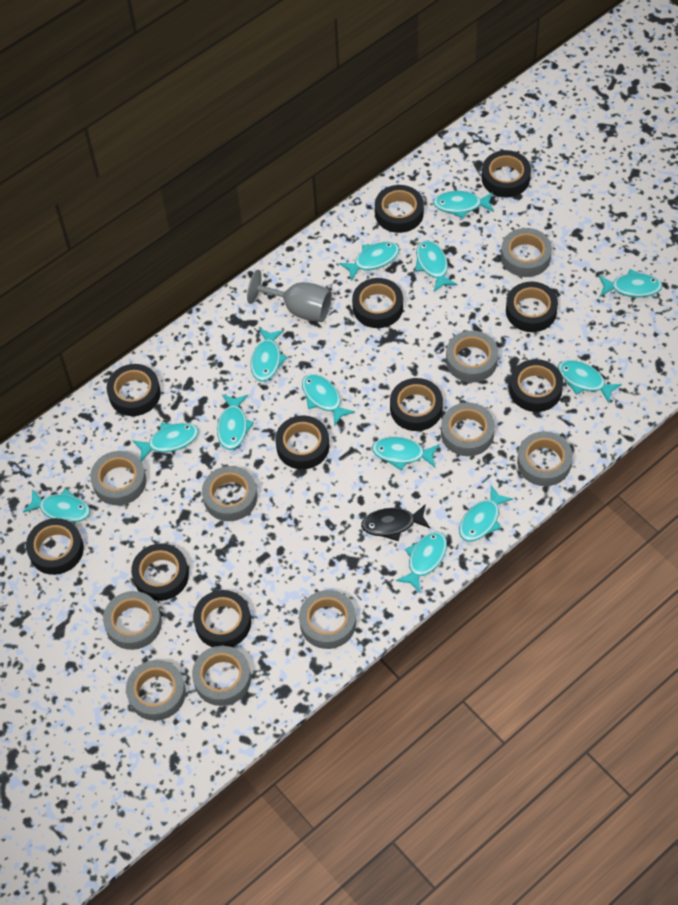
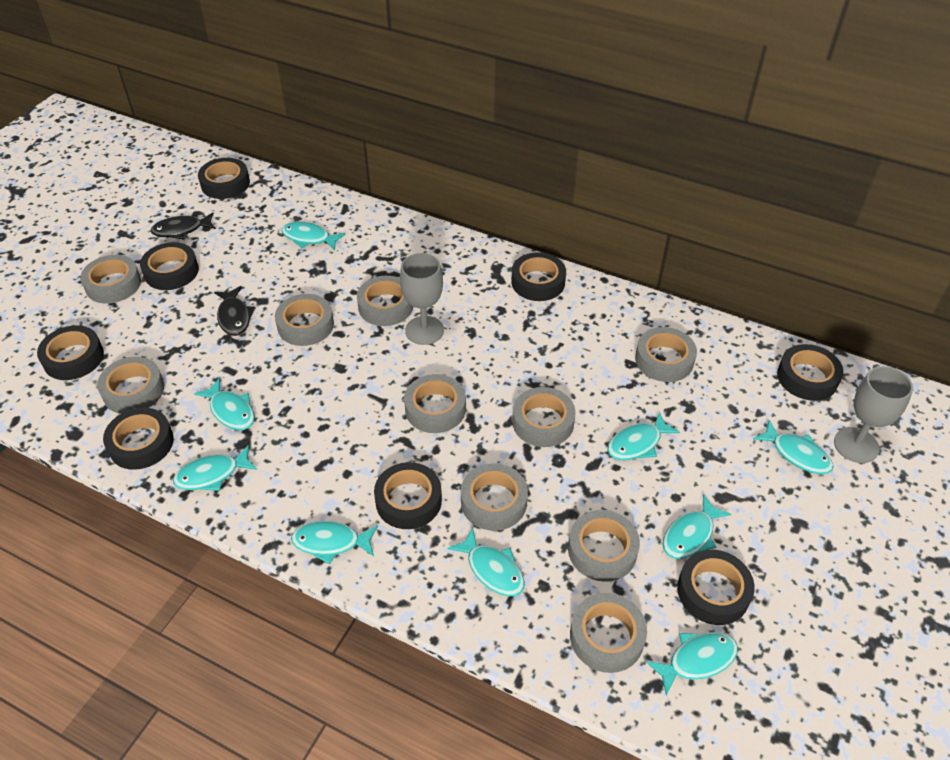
black fish: 1 -> 2
black tape: 11 -> 8
grey goblet: 1 -> 2
turquoise fish: 13 -> 9

